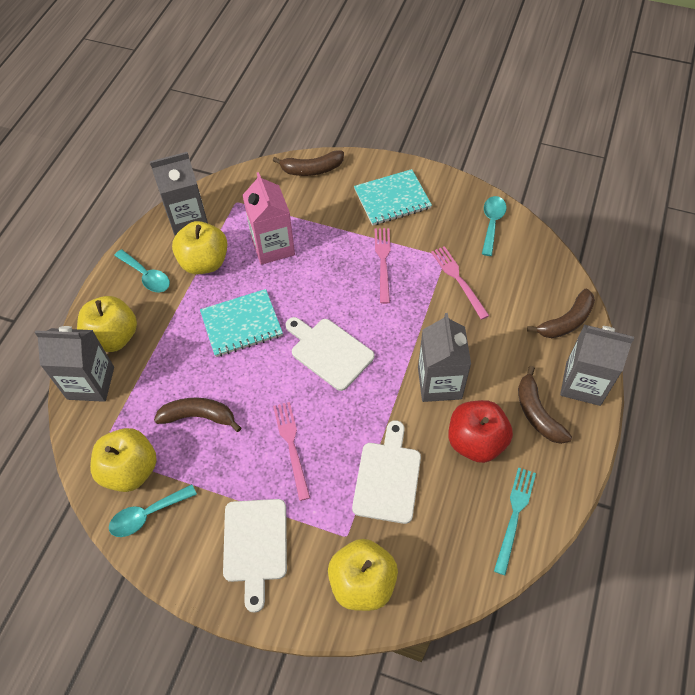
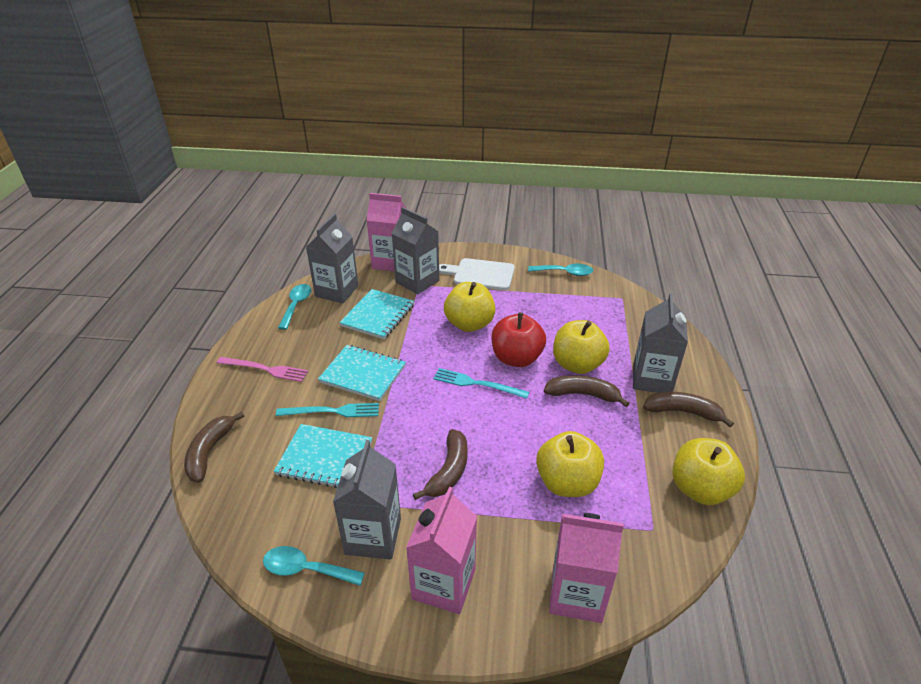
pink carton: 1 -> 3
pink fork: 3 -> 1
turquoise fork: 1 -> 2
turquoise notebook: 2 -> 3
white cutting board: 3 -> 1

